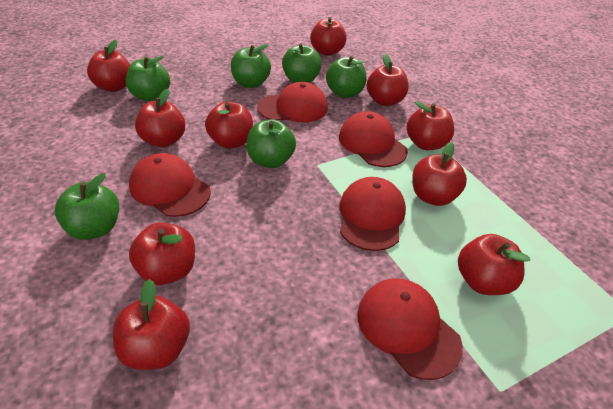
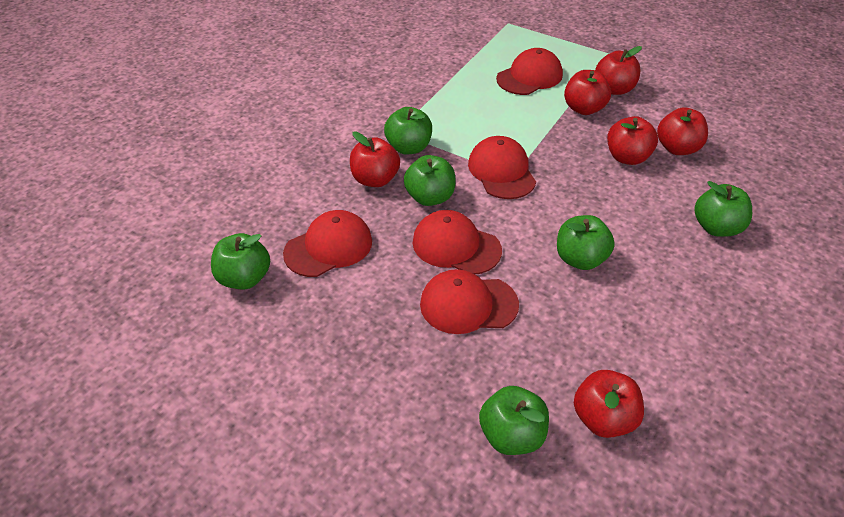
red apple: 10 -> 6

